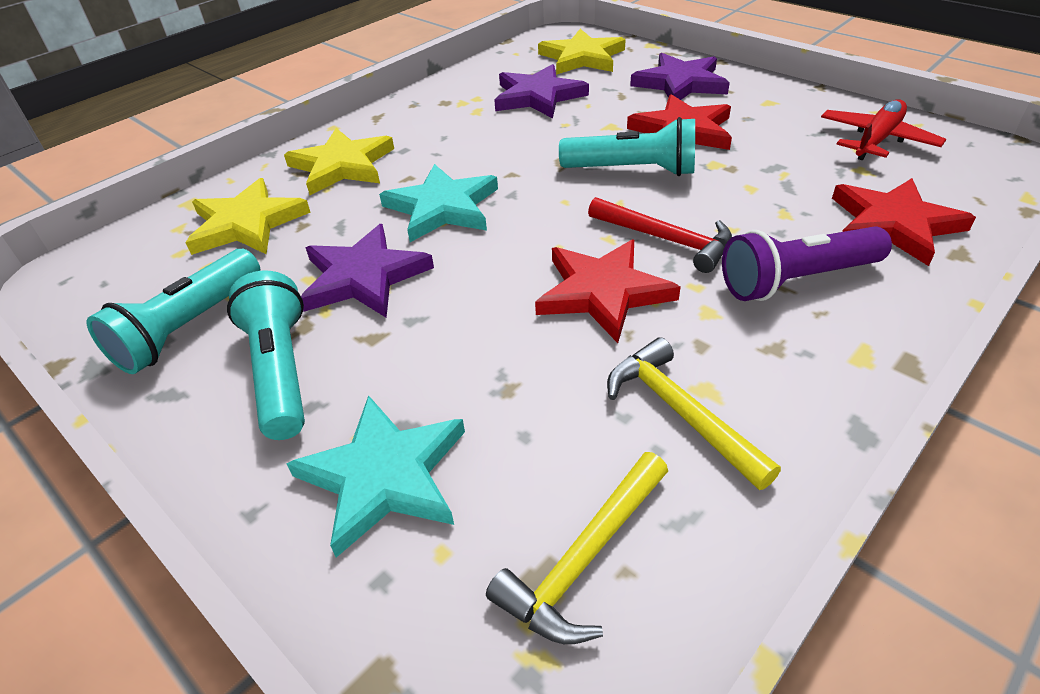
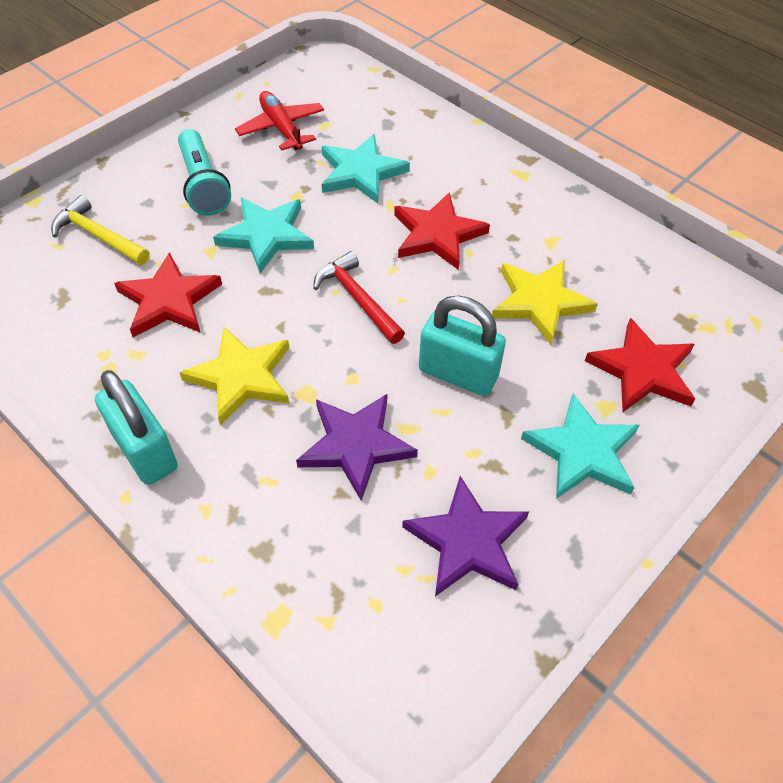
purple flashlight: 1 -> 0
purple star: 3 -> 2
turquoise flashlight: 3 -> 1
turquoise padlock: 0 -> 2
turquoise star: 2 -> 3
yellow hammer: 2 -> 1
yellow star: 3 -> 2

